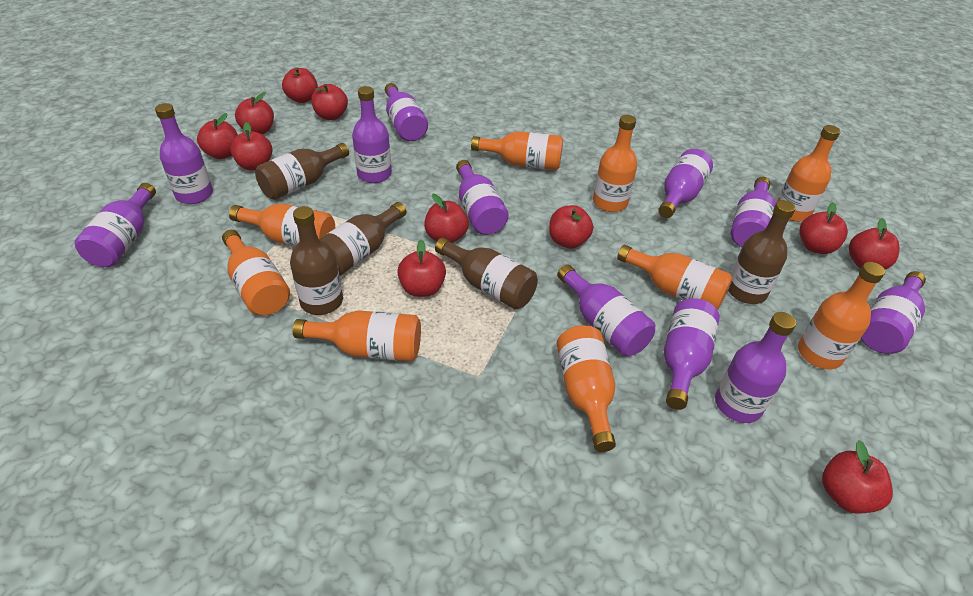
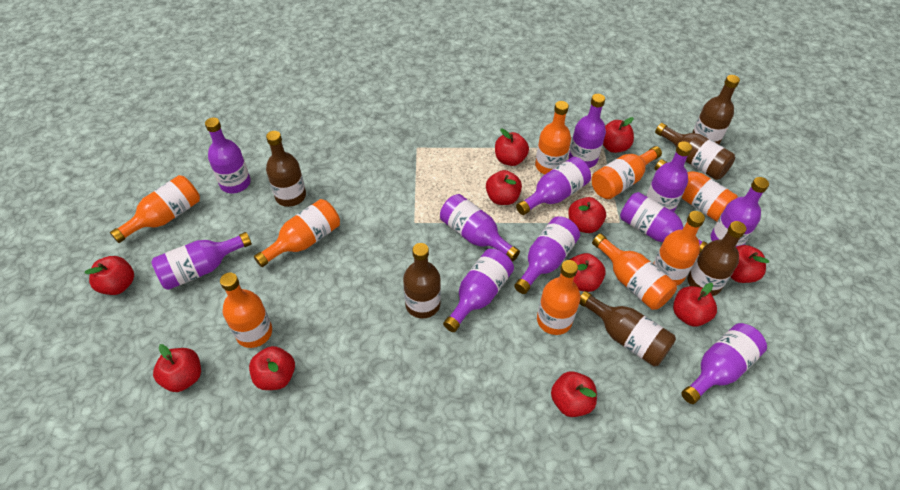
brown bottle: 5 -> 6

